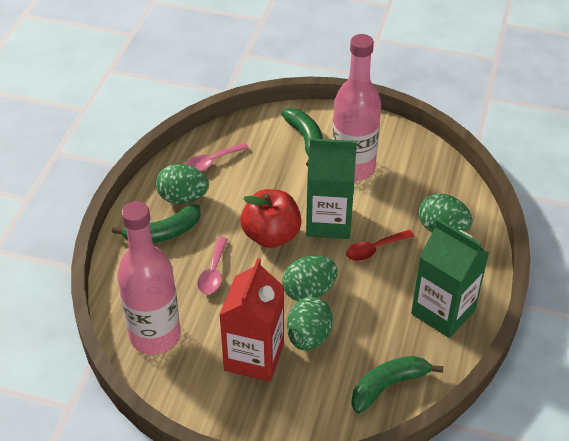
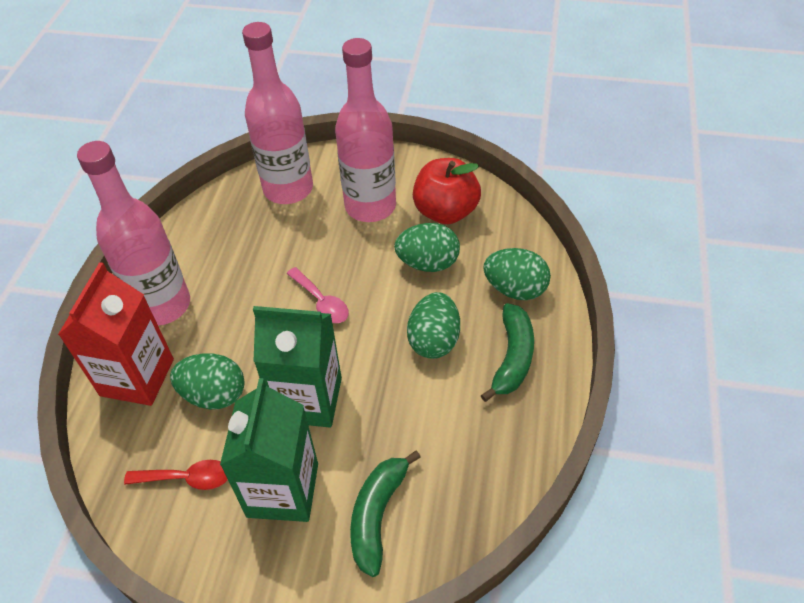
green banana: 3 -> 2
pink bottle: 2 -> 3
pink spoon: 2 -> 1

